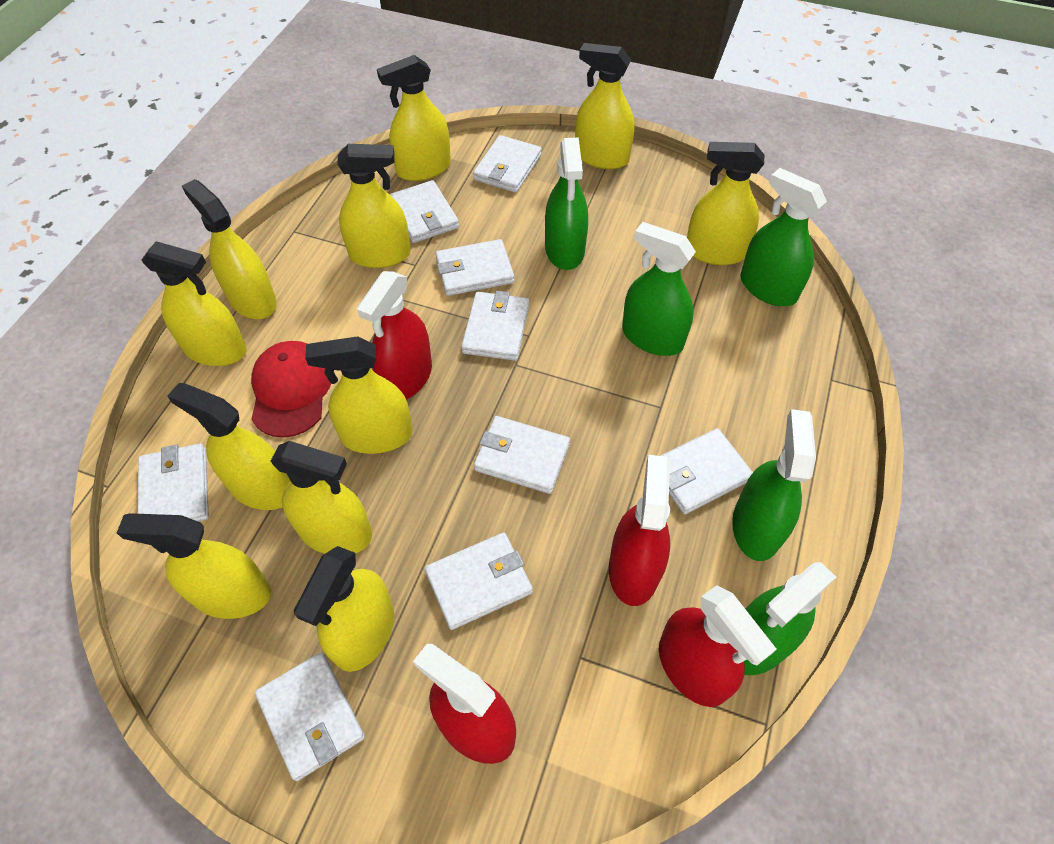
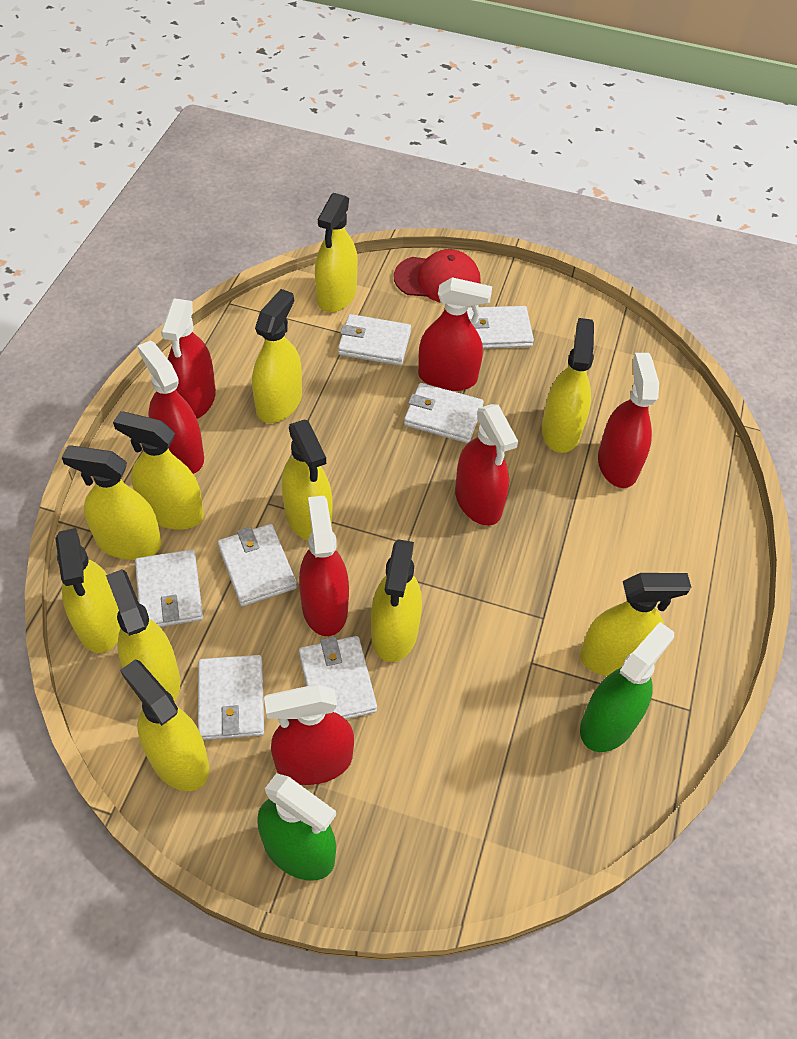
green spray bottle: 5 -> 2
red spray bottle: 4 -> 7
white wallet: 9 -> 7

